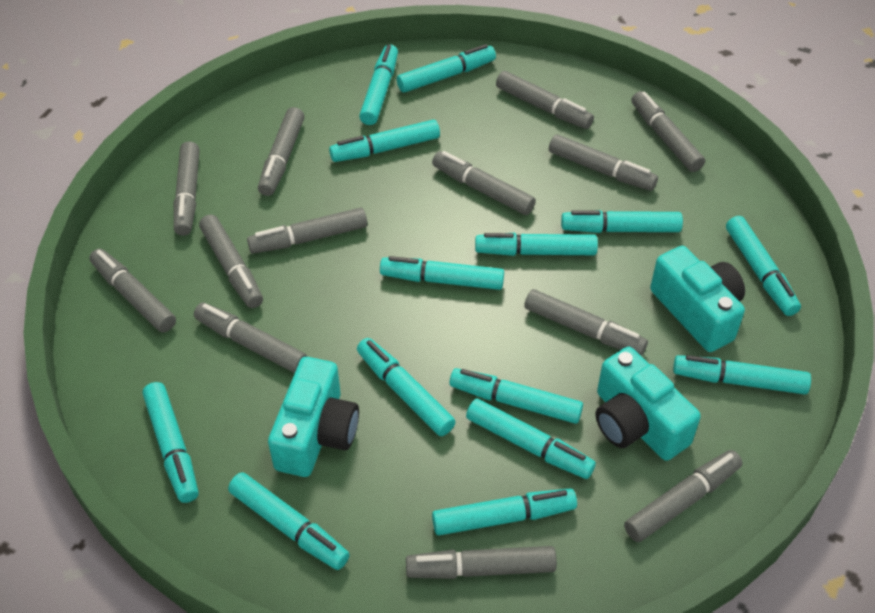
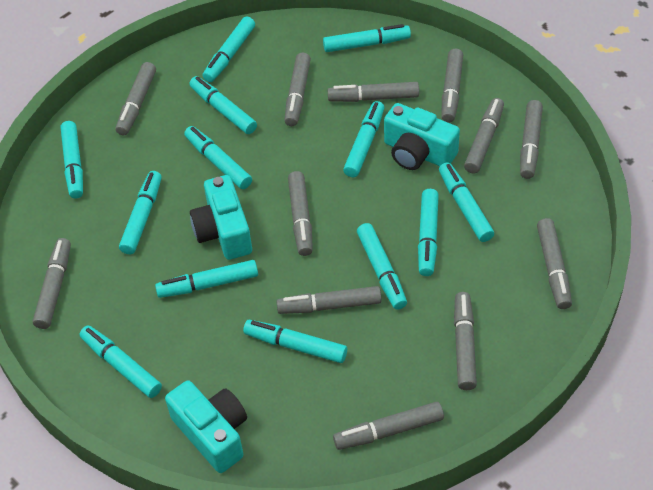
grey marker: 13 -> 12
turquoise marker: 14 -> 13

